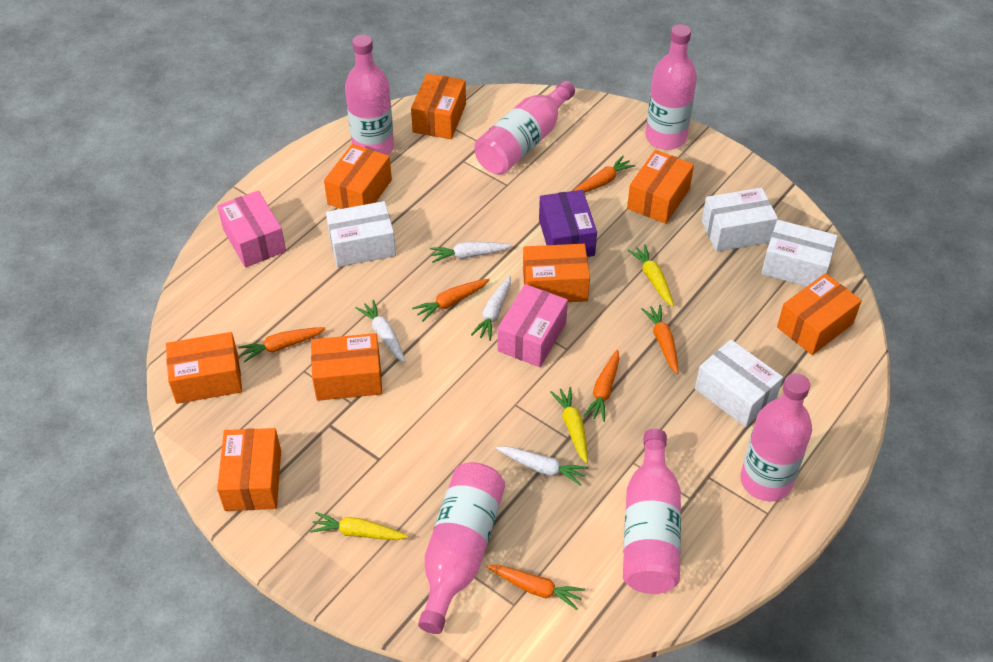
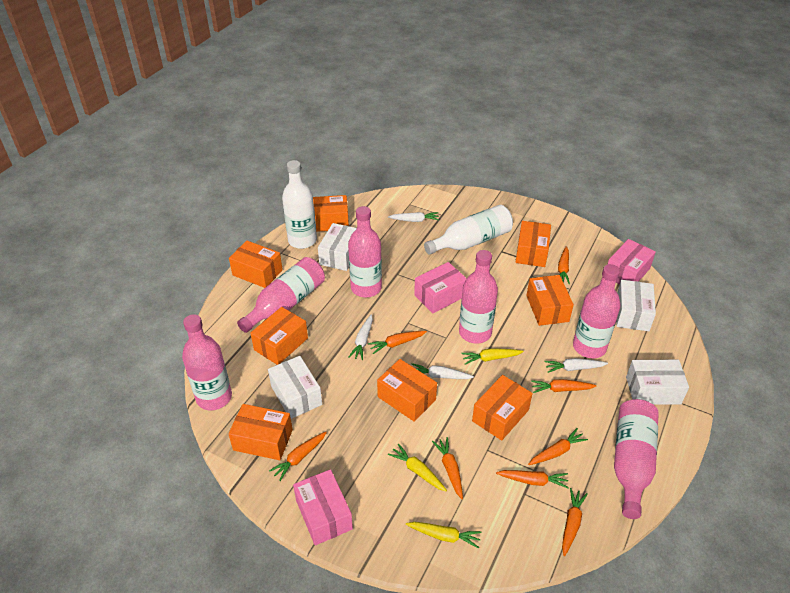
orange carrot: 6 -> 8
pink box: 2 -> 3
purple box: 1 -> 0
white bottle: 0 -> 2

